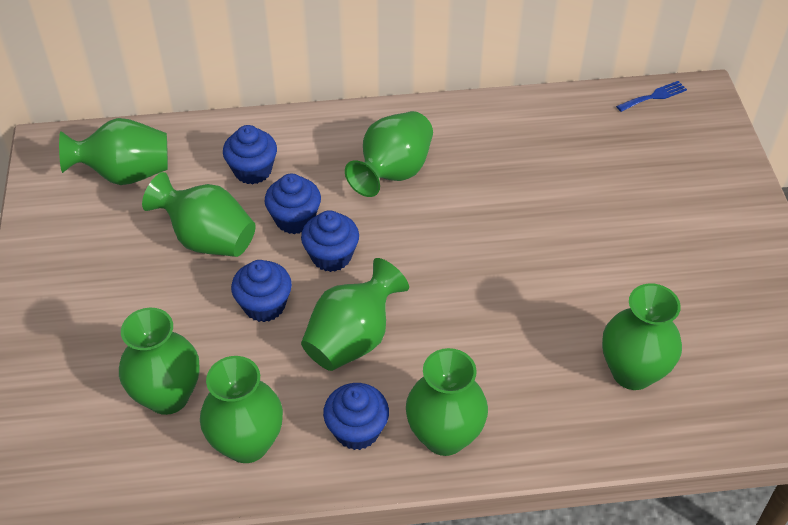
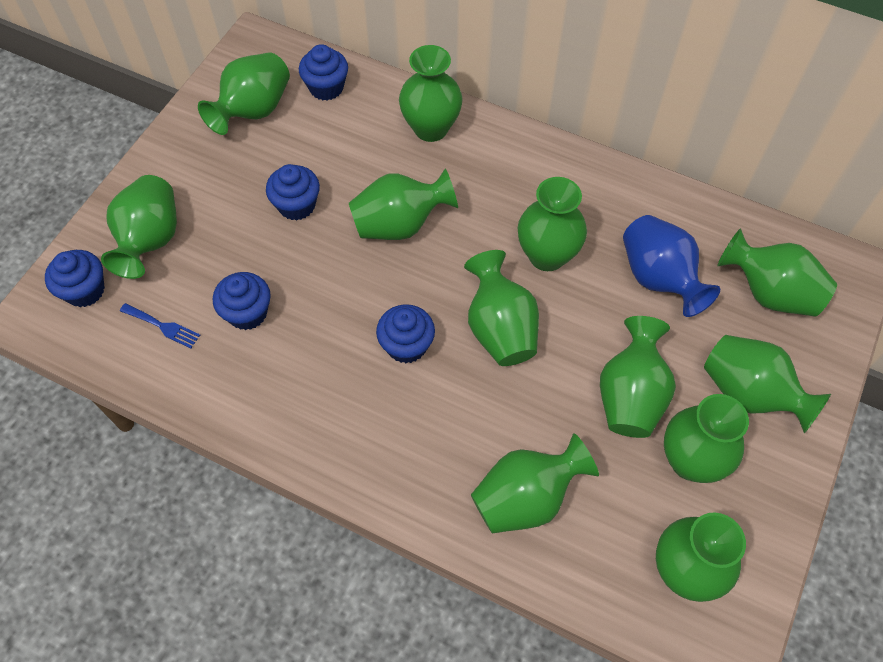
blue vase: 0 -> 1
green vase: 8 -> 12

